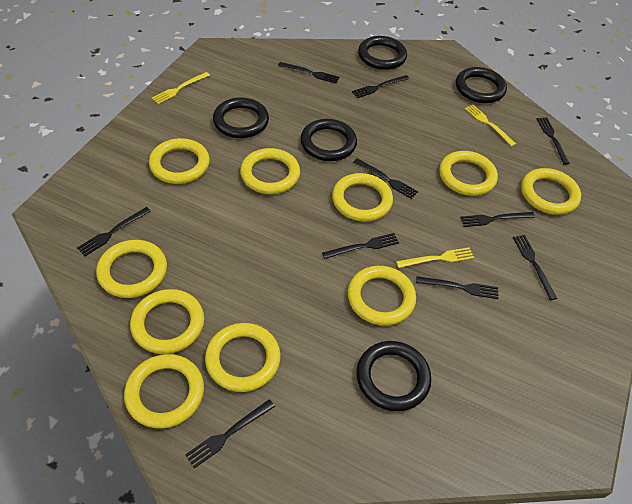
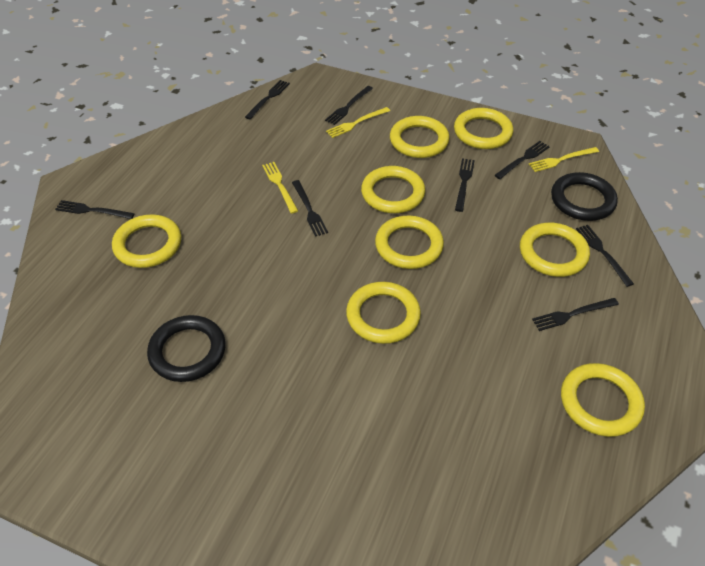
black fork: 10 -> 8
black ring: 5 -> 2
yellow ring: 10 -> 8

